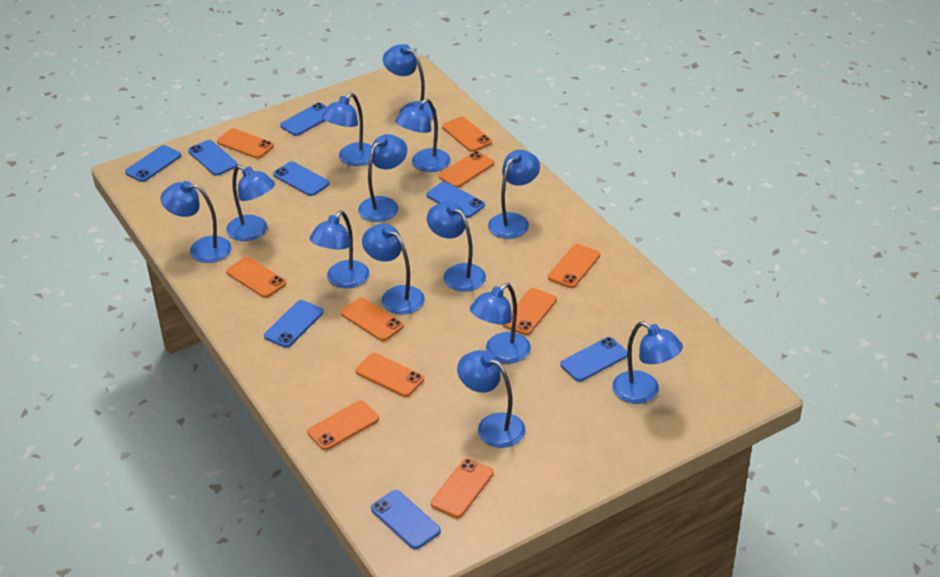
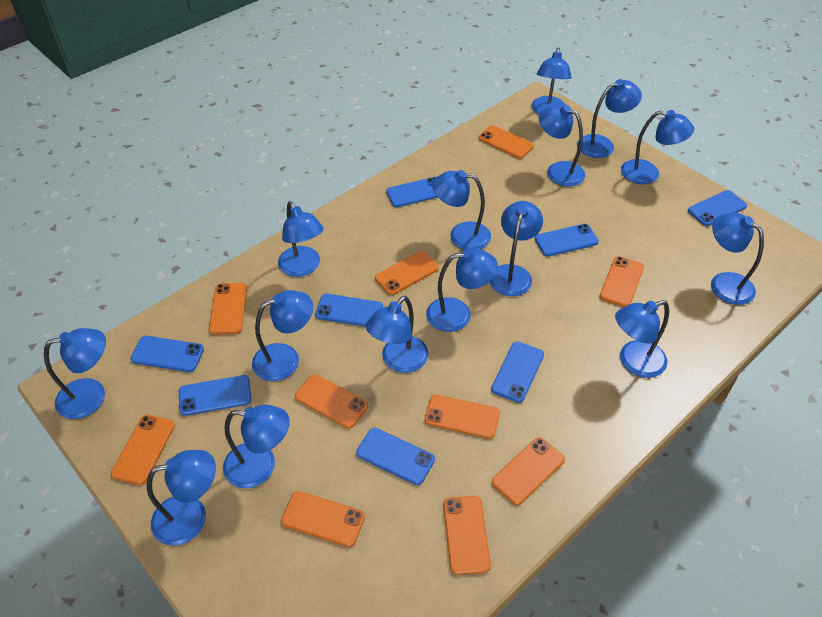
blue lamp: 13 -> 15

